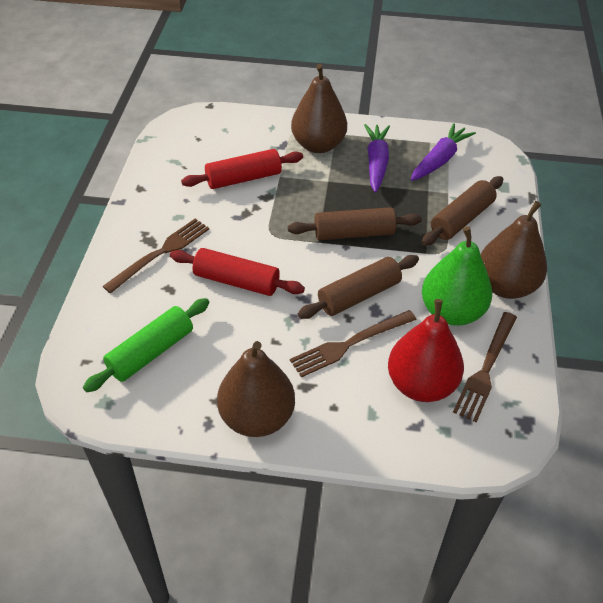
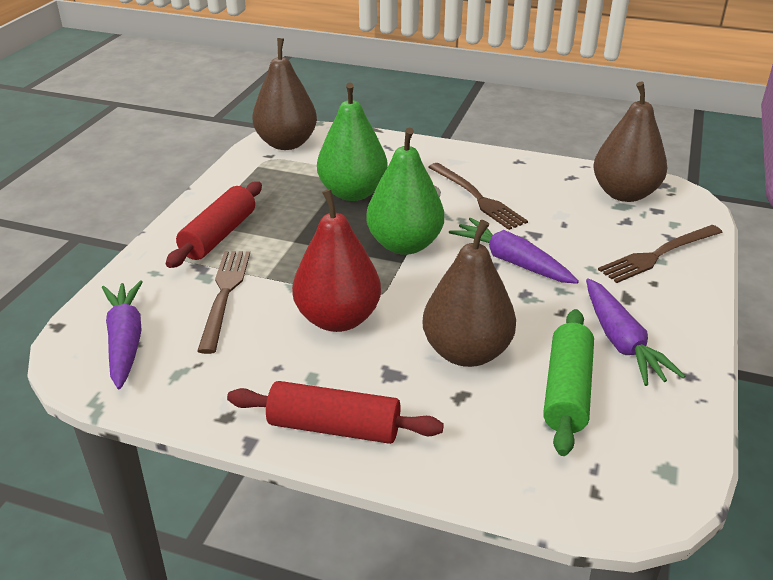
brown rolling pin: 3 -> 0
green pear: 1 -> 2
purple carrot: 2 -> 3

